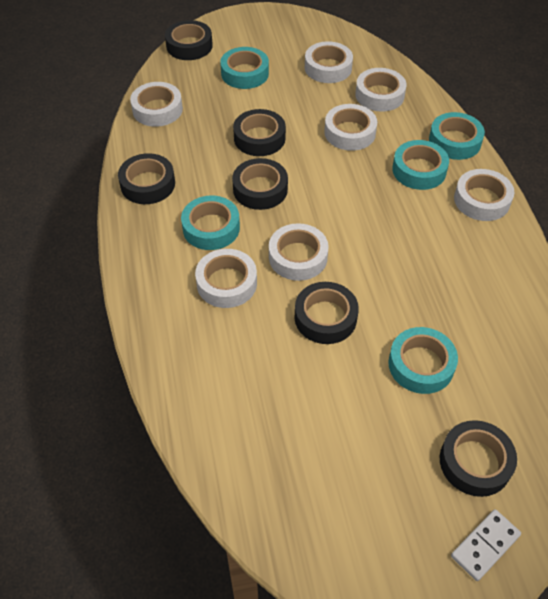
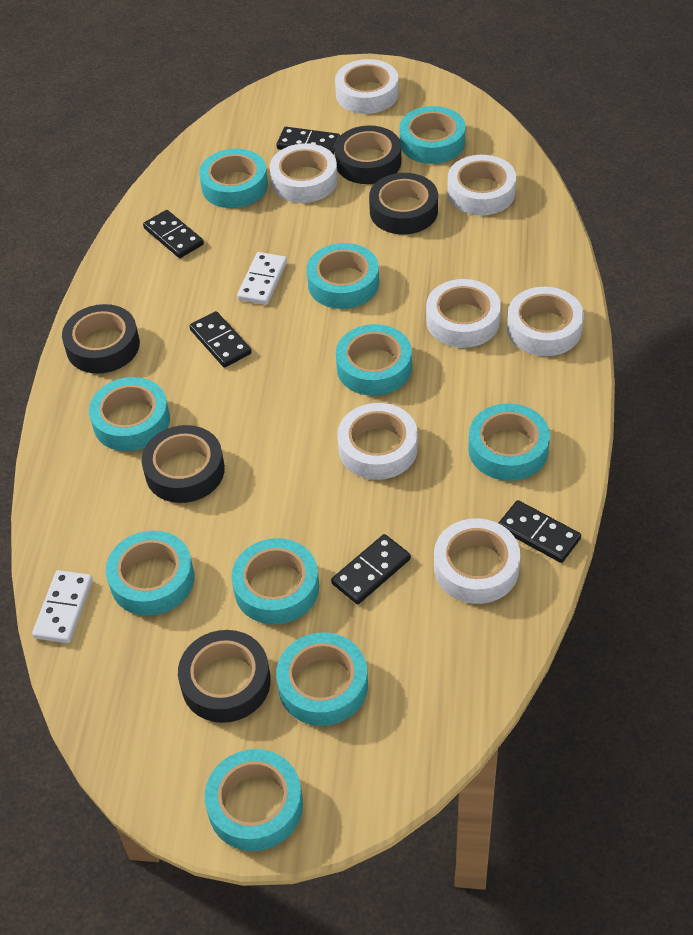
black domino: 0 -> 5
black tape: 6 -> 5
turquoise tape: 5 -> 10
white domino: 1 -> 2

